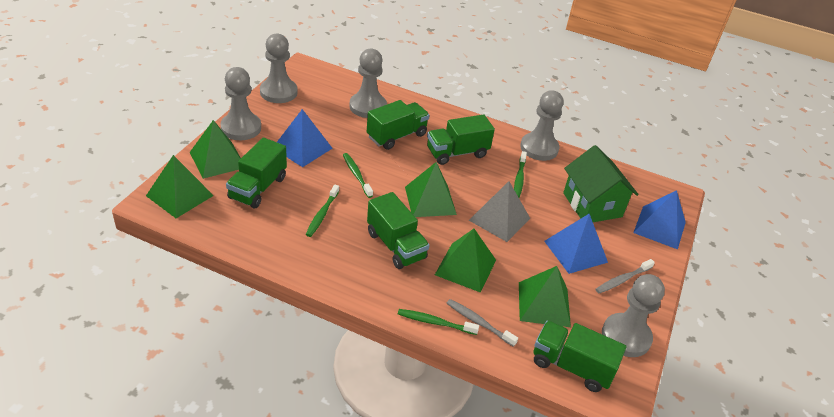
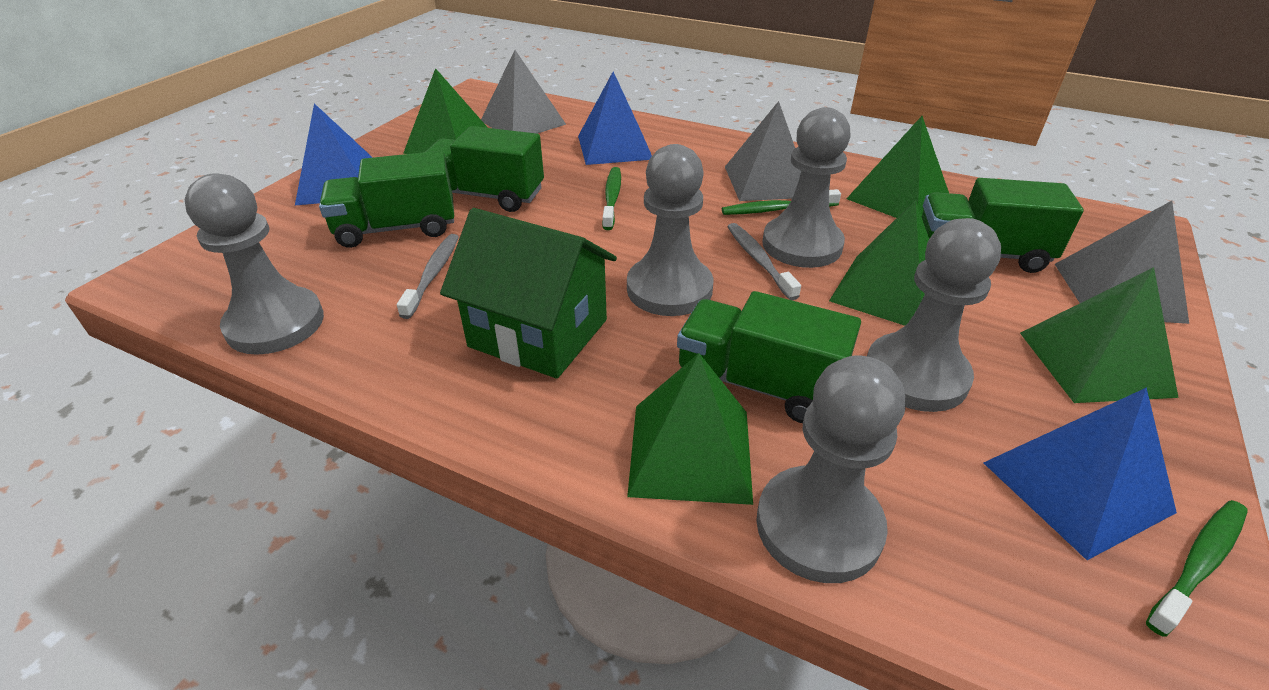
green toothbrush: 4 -> 3
green truck: 5 -> 4
grey pyramid: 1 -> 3

